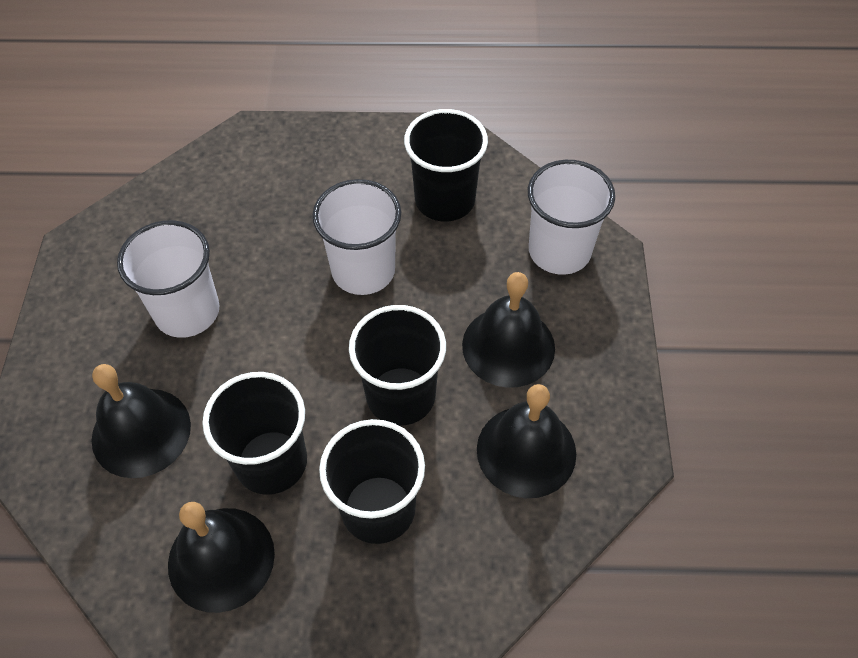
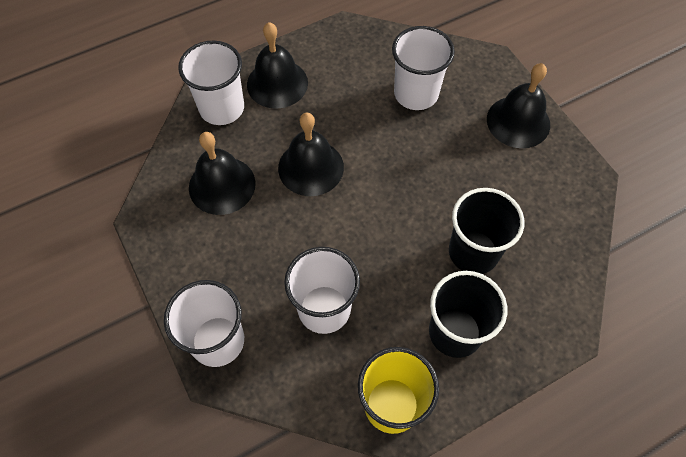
black cup: 4 -> 2
white cup: 3 -> 4
yellow cup: 0 -> 1

